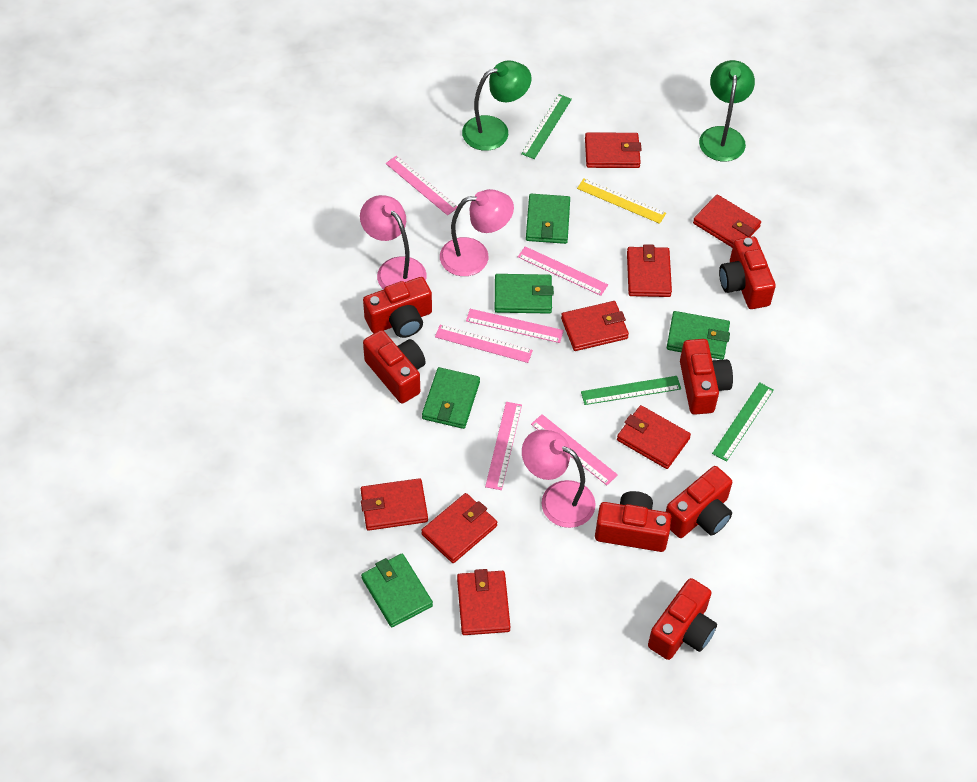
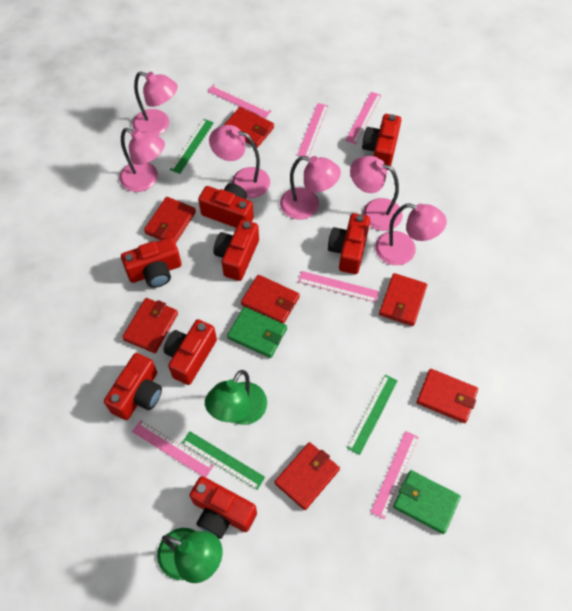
green wallet: 5 -> 2
pink lamp: 3 -> 6
red camera: 7 -> 8
red wallet: 8 -> 7
yellow ruler: 1 -> 0

